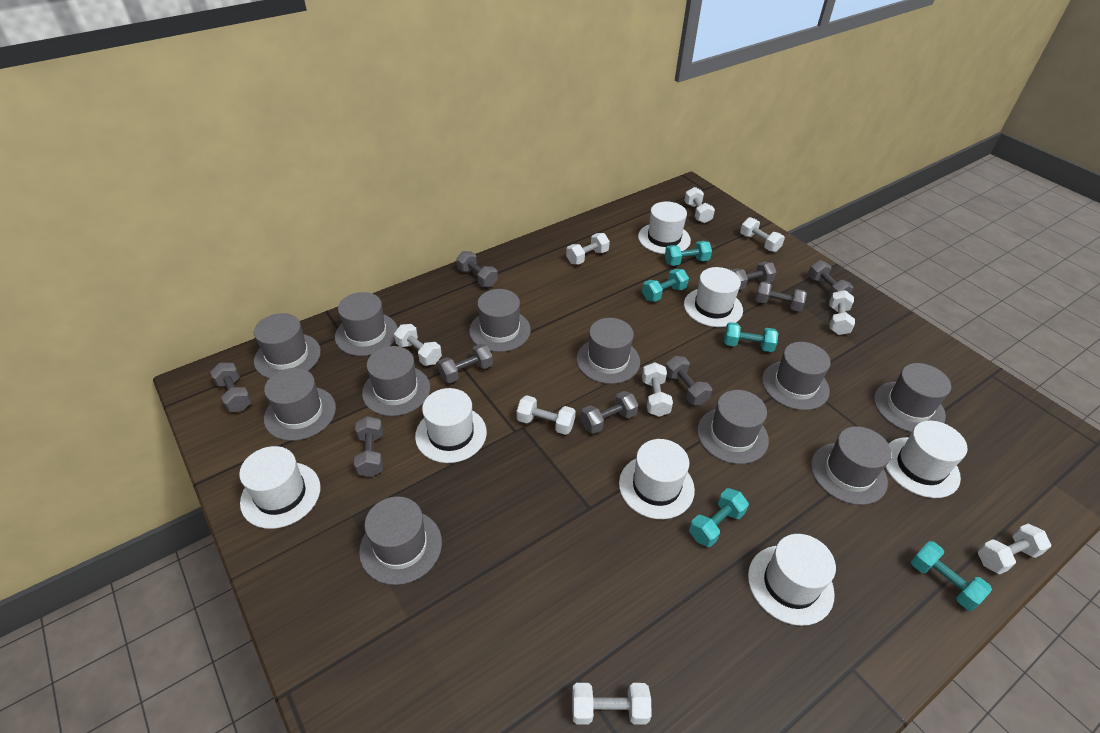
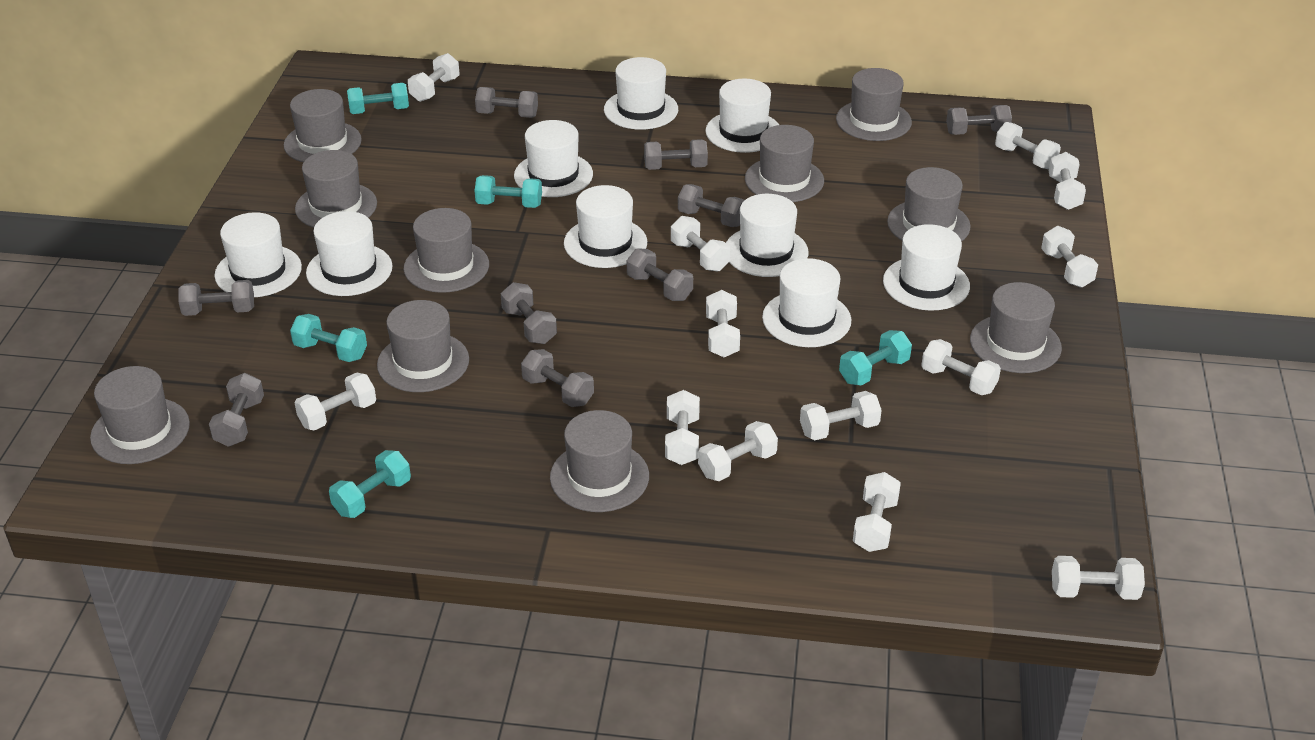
grey hat: 11 -> 10
white dumbbell: 9 -> 13
white hat: 7 -> 9

